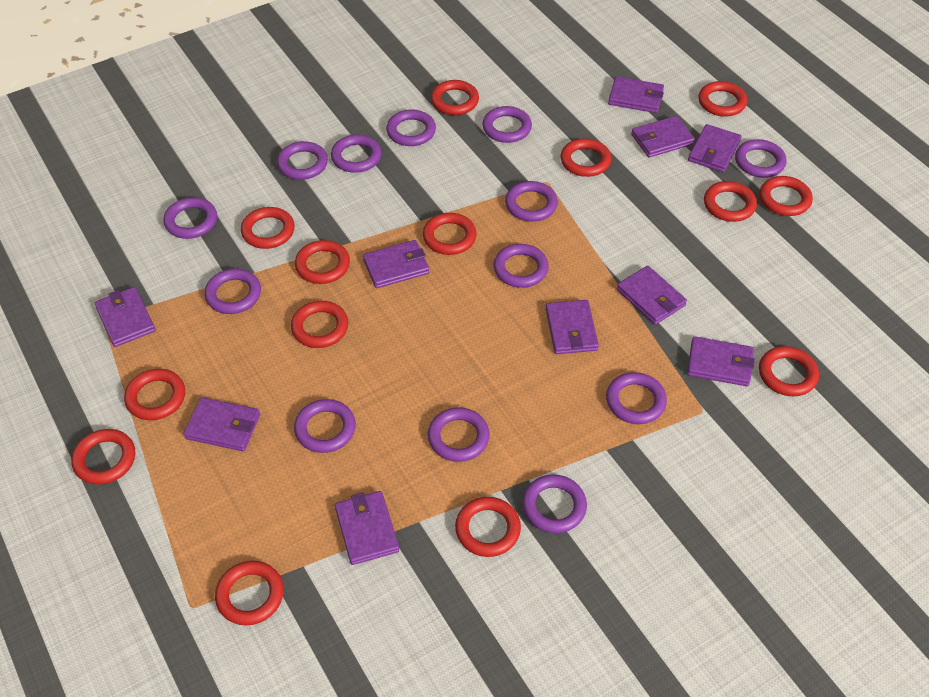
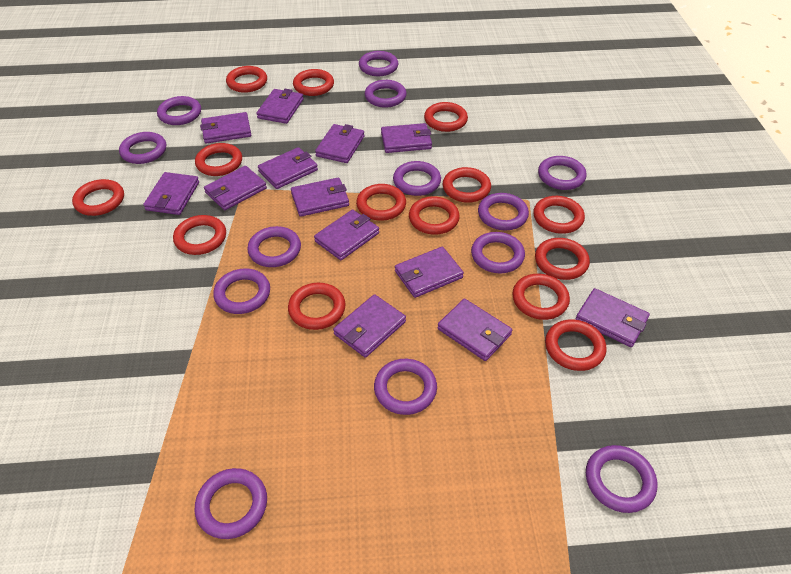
purple wallet: 10 -> 13

